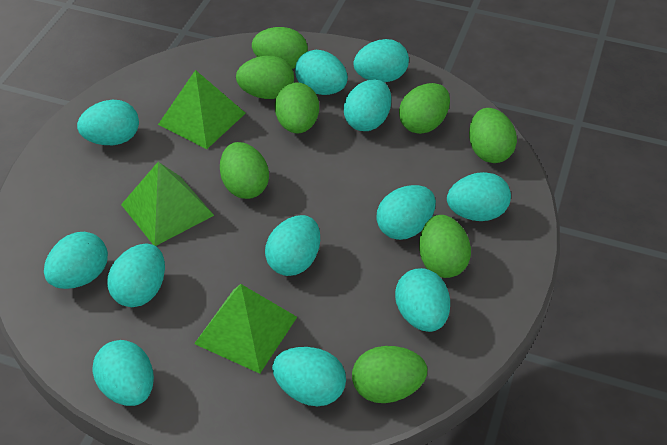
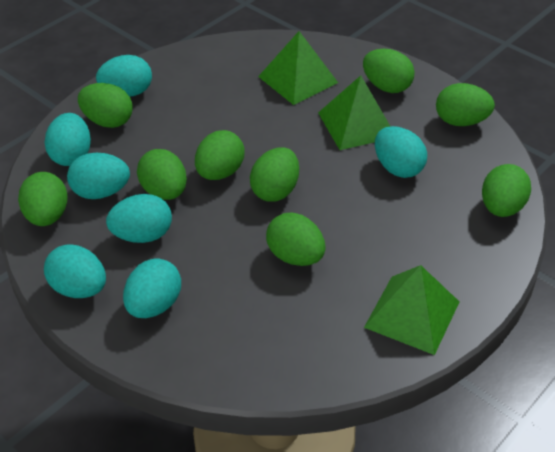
green egg: 8 -> 9
turquoise egg: 12 -> 7

